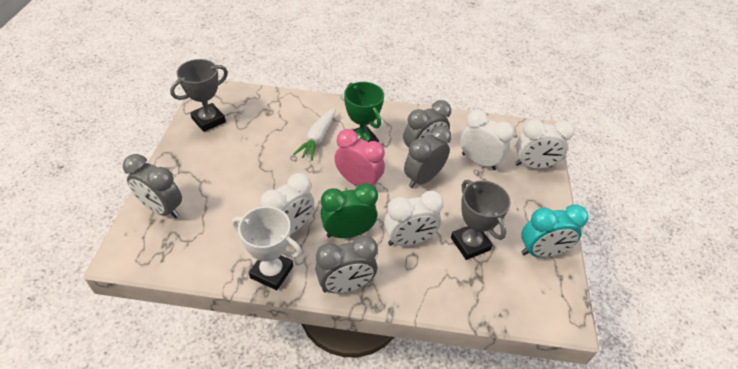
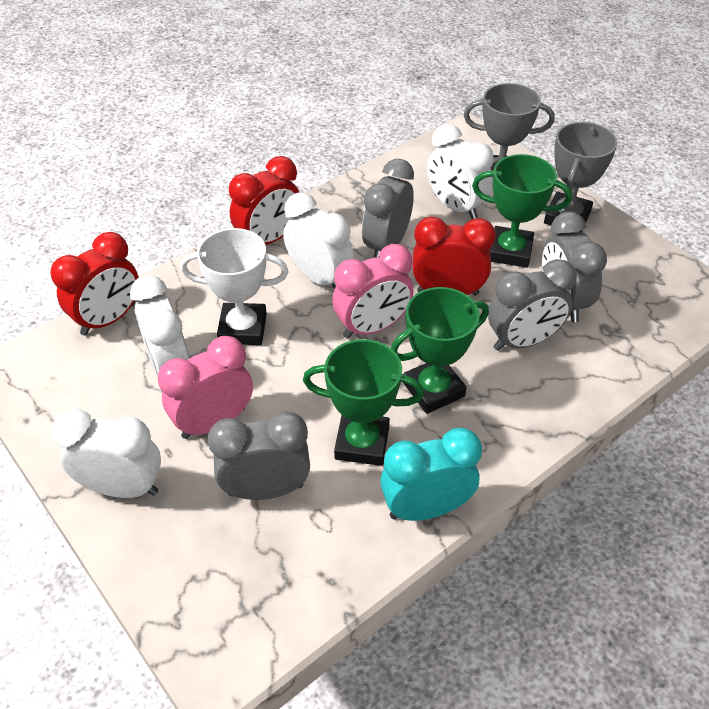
green clock: 1 -> 0
green trophy: 1 -> 3
pink clock: 1 -> 2
red clock: 0 -> 3
white carrot: 1 -> 0

